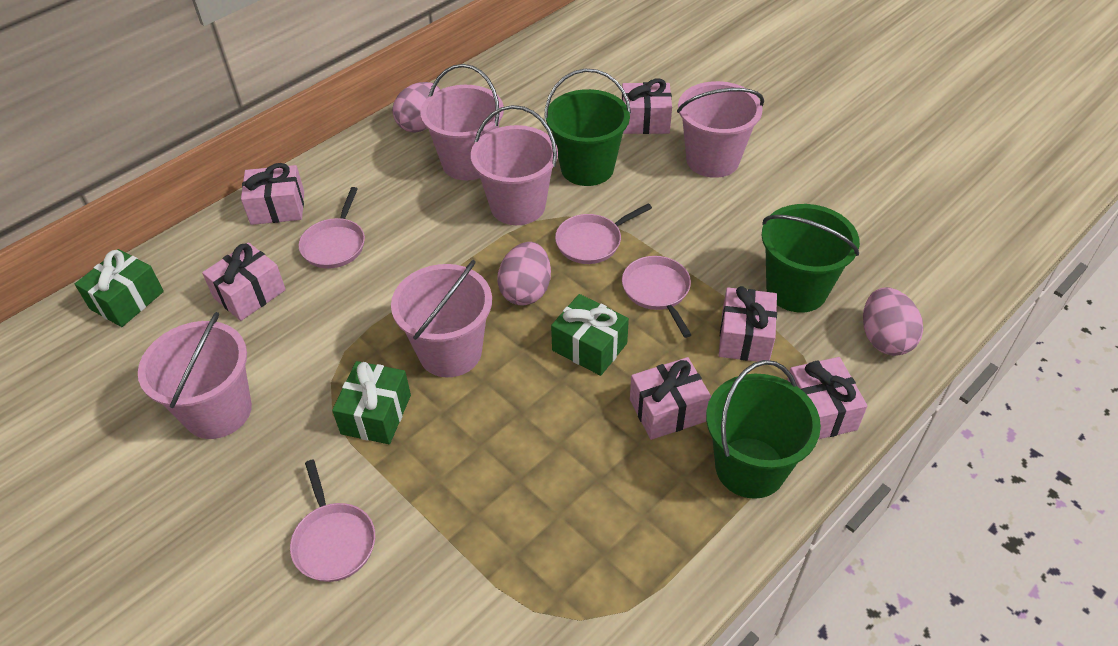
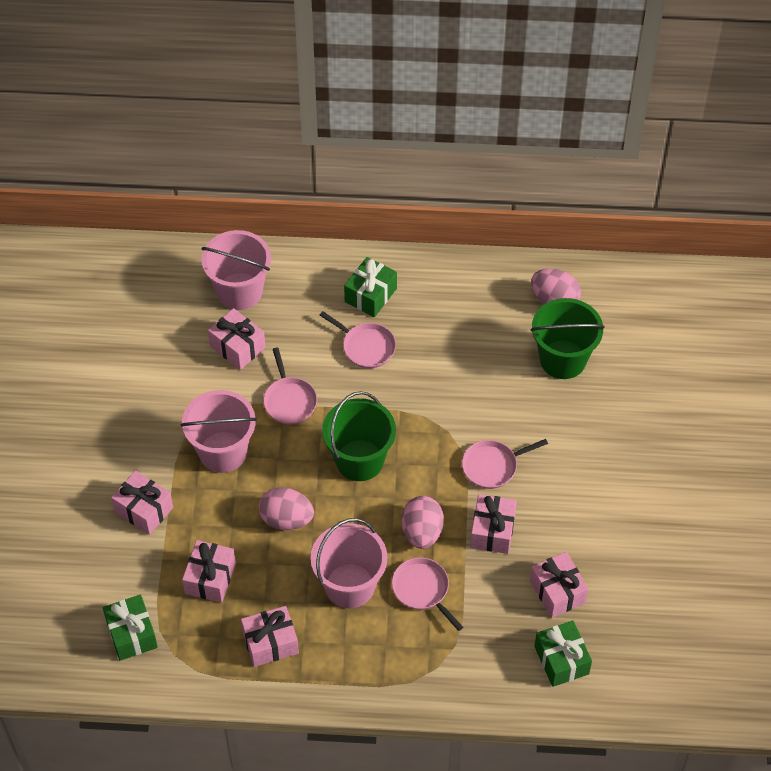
green bucket: 3 -> 2
pink bucket: 5 -> 3

